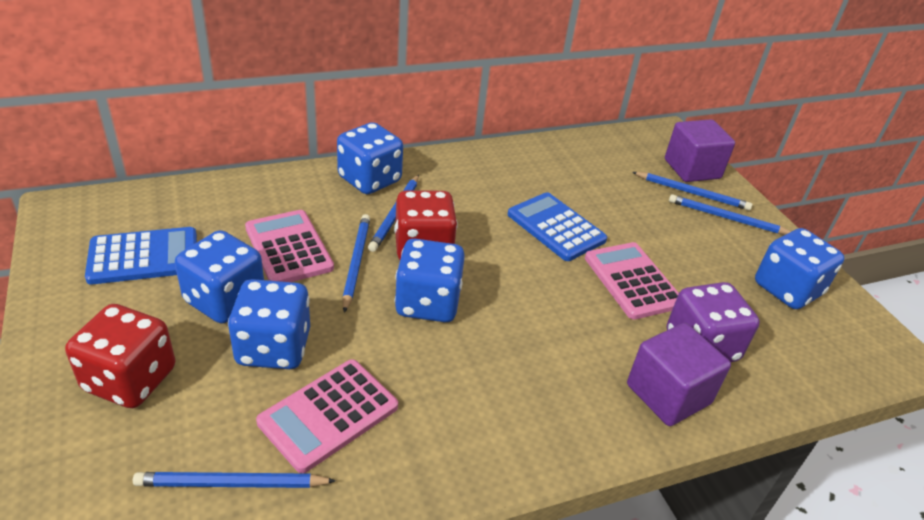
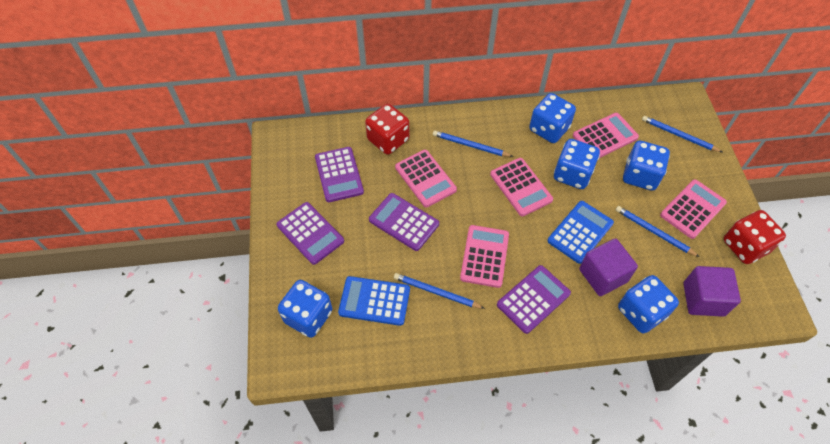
blue pencil: 5 -> 4
pink calculator: 3 -> 5
purple calculator: 0 -> 4
purple dice: 1 -> 0

